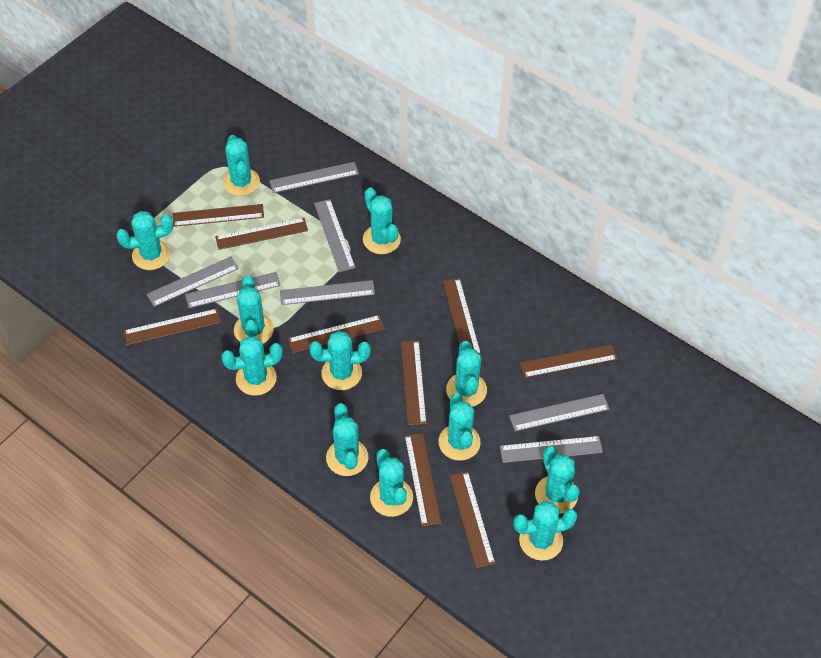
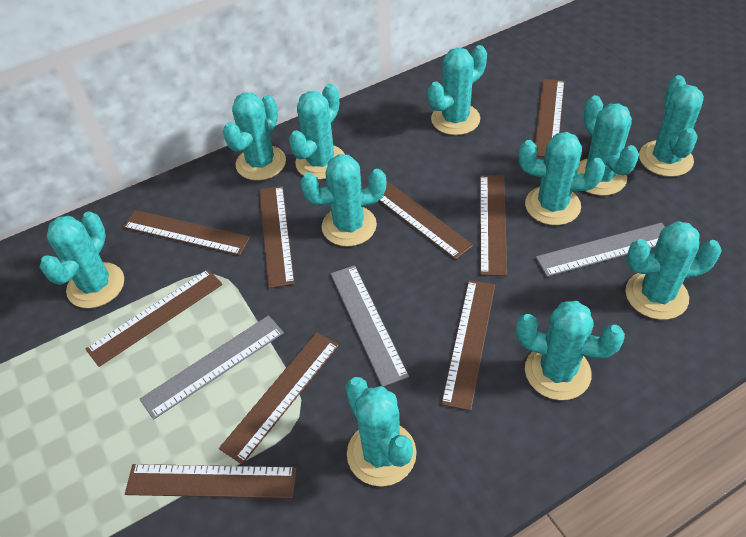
grey ruler: 7 -> 3
turquoise cactus: 12 -> 11

